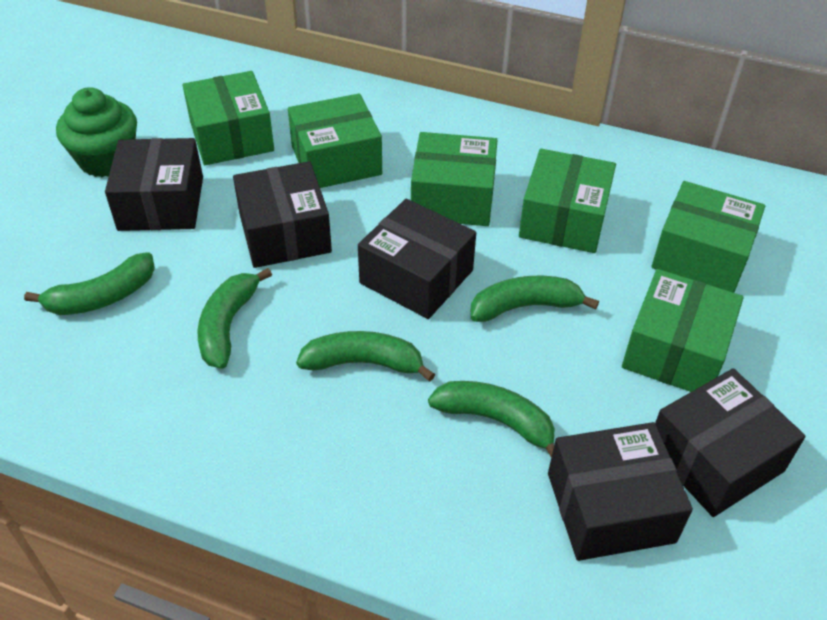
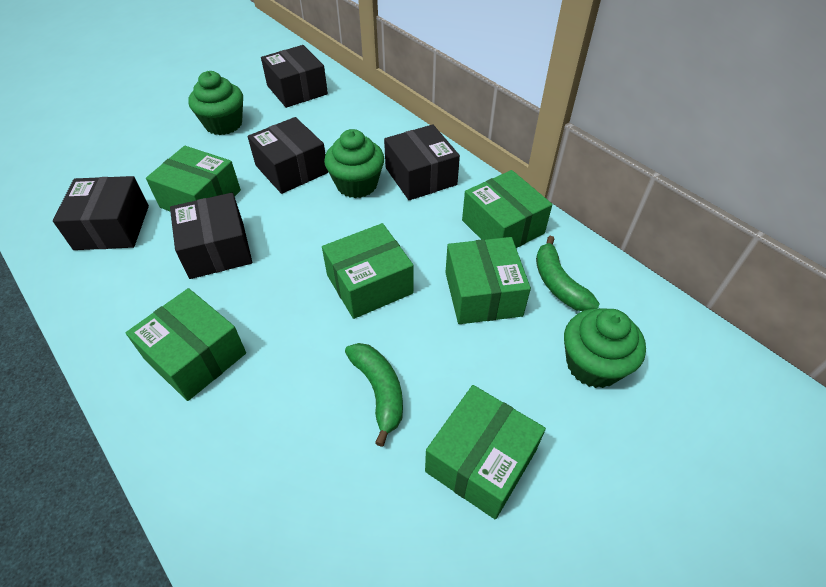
green banana: 5 -> 2
green cupcake: 1 -> 3

